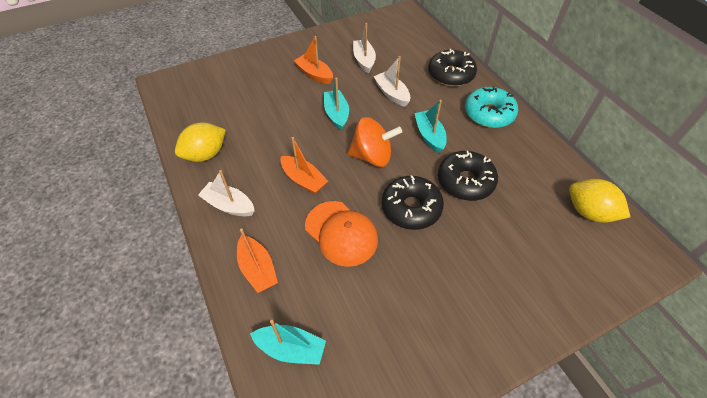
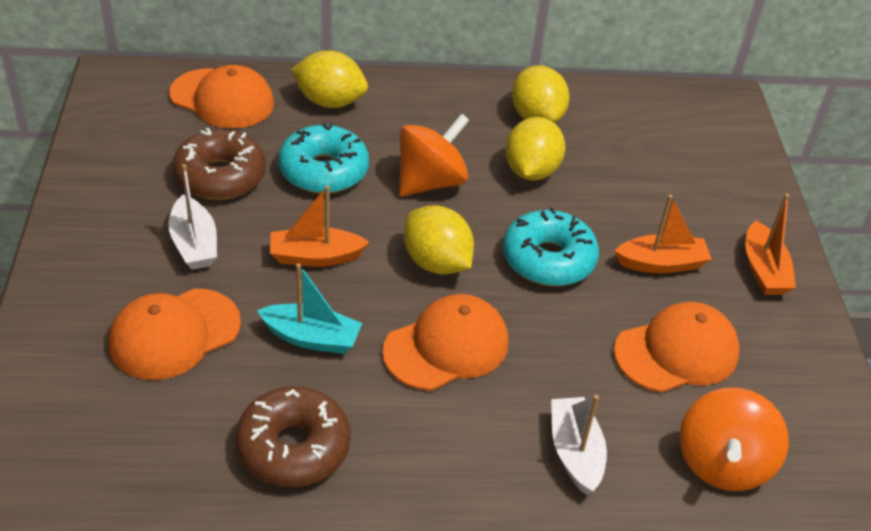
black donut: 3 -> 0
brown donut: 0 -> 2
orange cap: 1 -> 4
orange spinning top: 1 -> 2
turquoise boat: 3 -> 1
turquoise donut: 1 -> 2
white boat: 3 -> 2
yellow lemon: 2 -> 4

